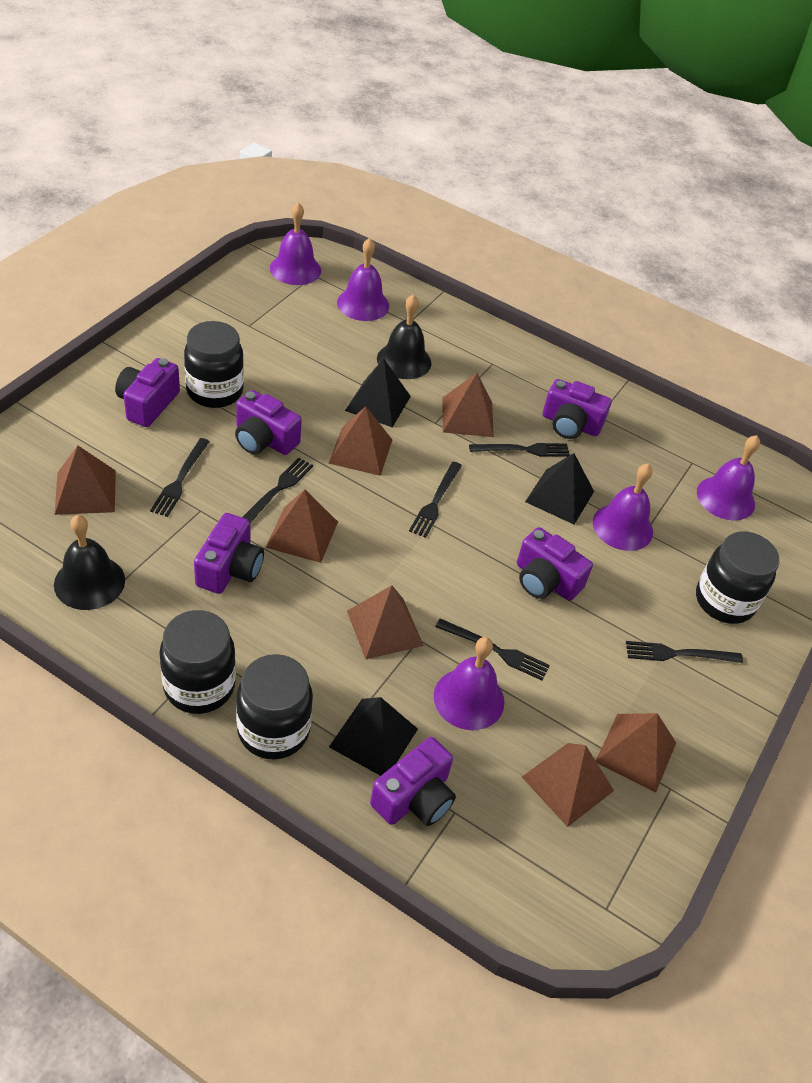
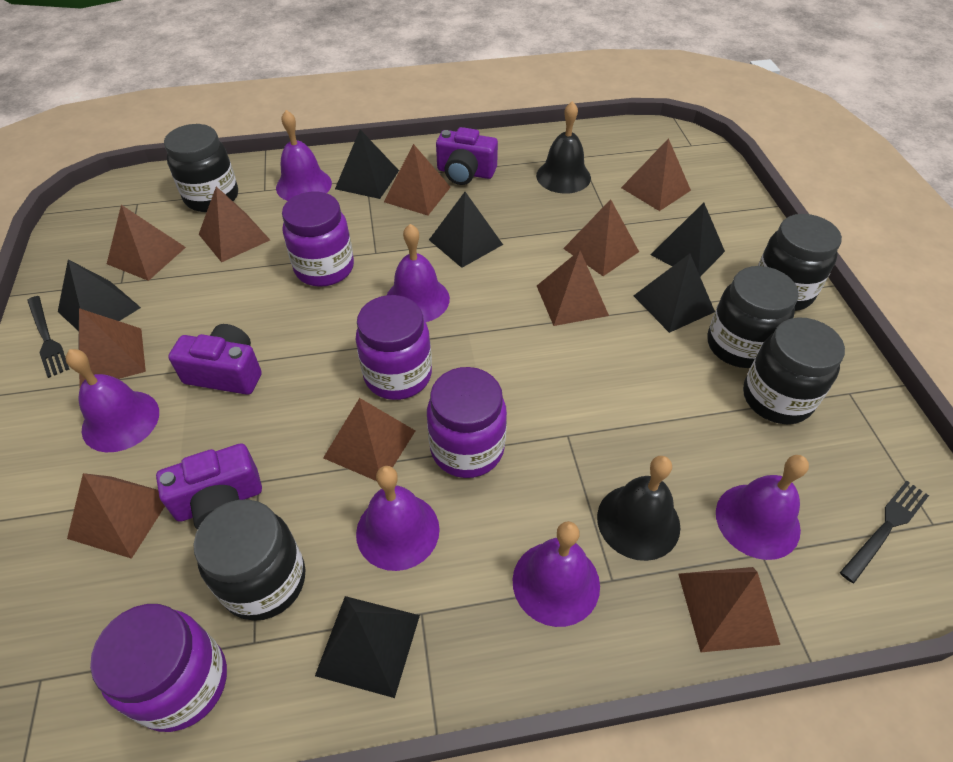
black fork: 6 -> 2
black jar: 4 -> 5
black pyramid: 3 -> 6
brown pyramid: 7 -> 10
purple bell: 5 -> 6
purple camera: 6 -> 3
purple jar: 0 -> 4

